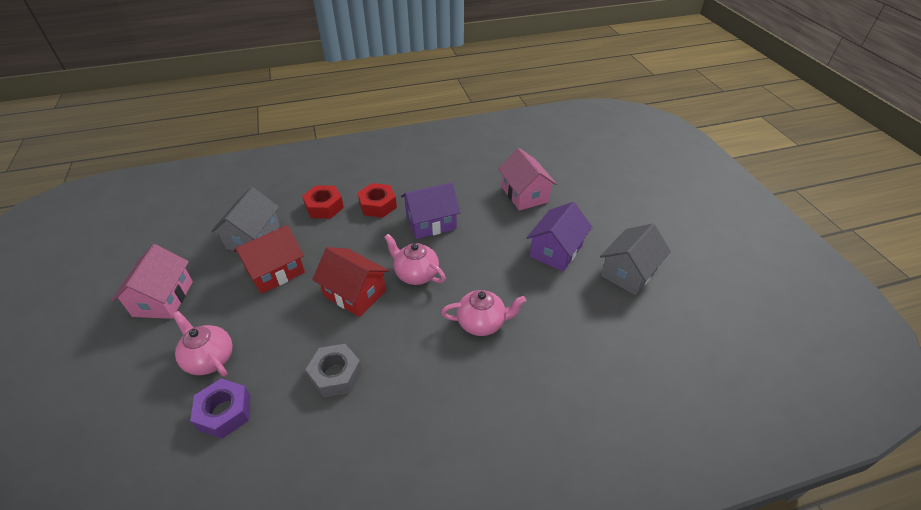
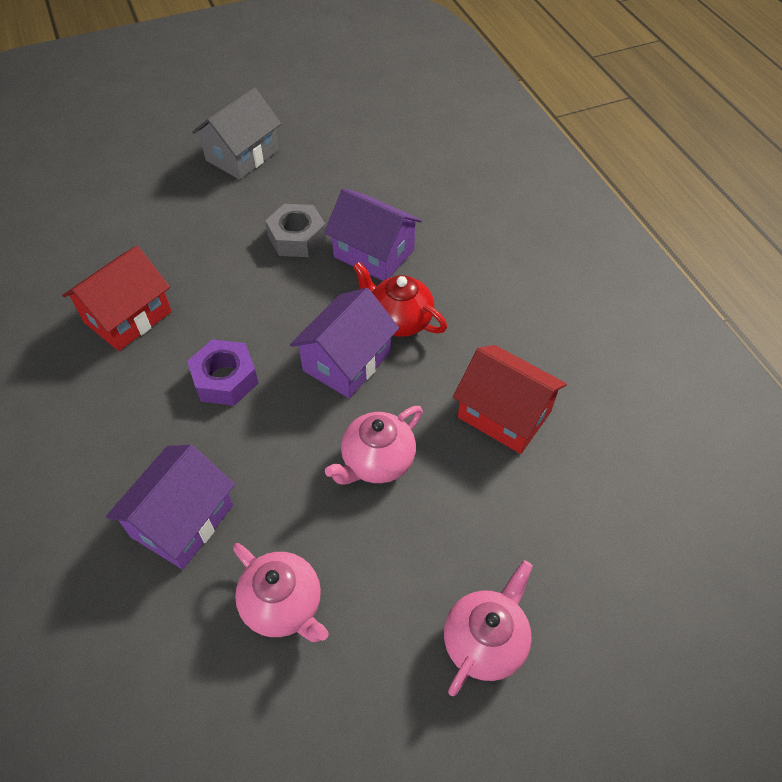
grey house: 2 -> 1
pink house: 2 -> 0
purple house: 2 -> 3
red nut: 2 -> 0
red teapot: 0 -> 1

